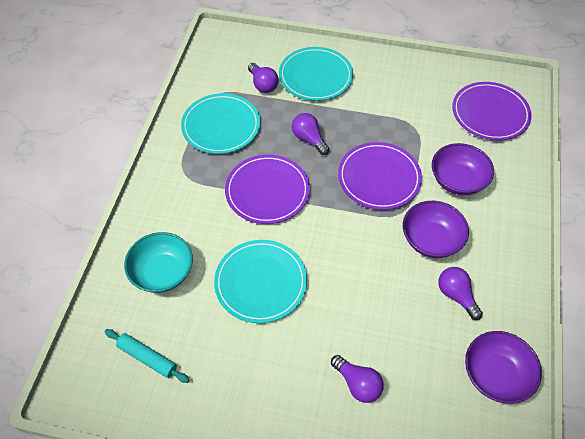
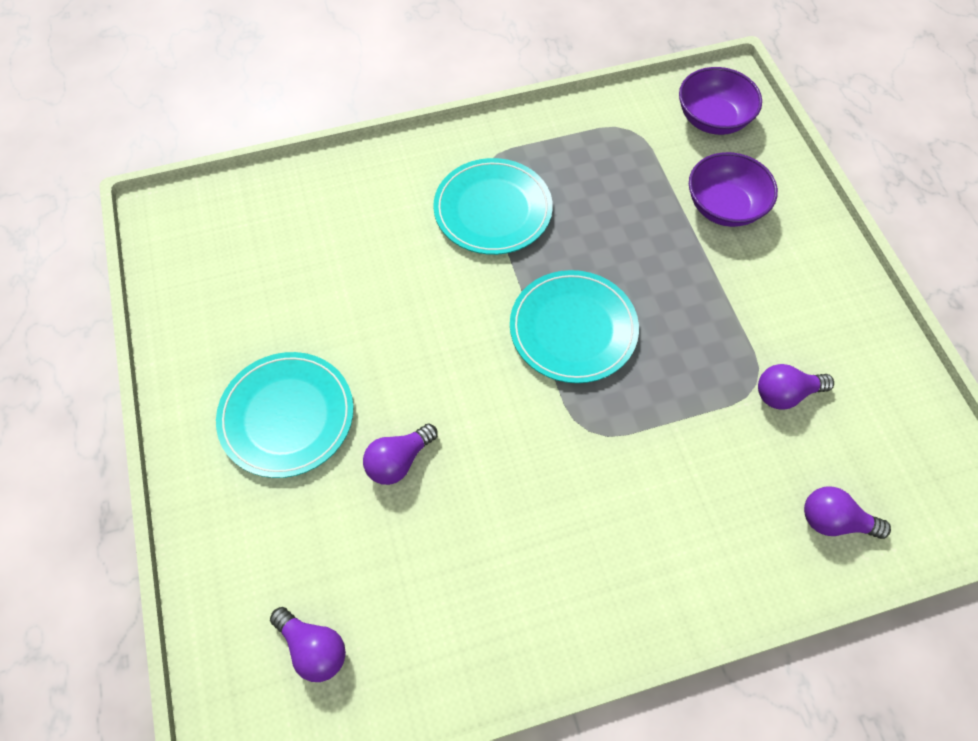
purple bowl: 3 -> 2
purple plate: 3 -> 0
turquoise bowl: 1 -> 0
turquoise rolling pin: 1 -> 0

